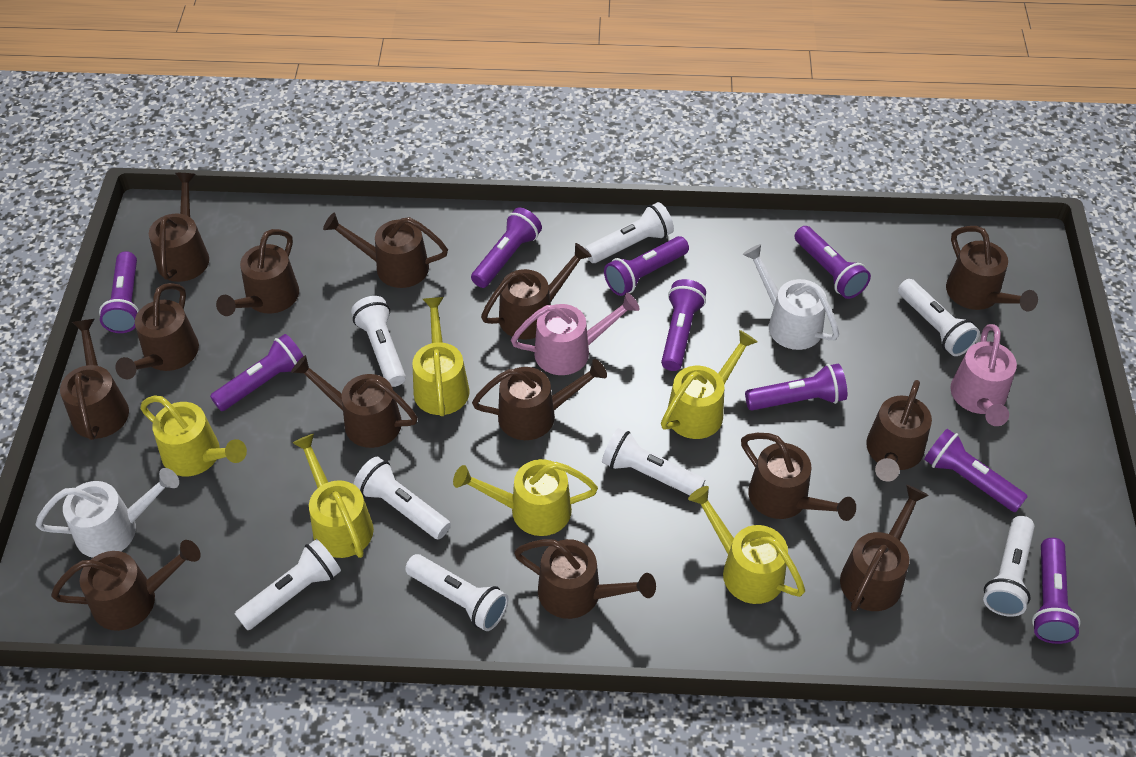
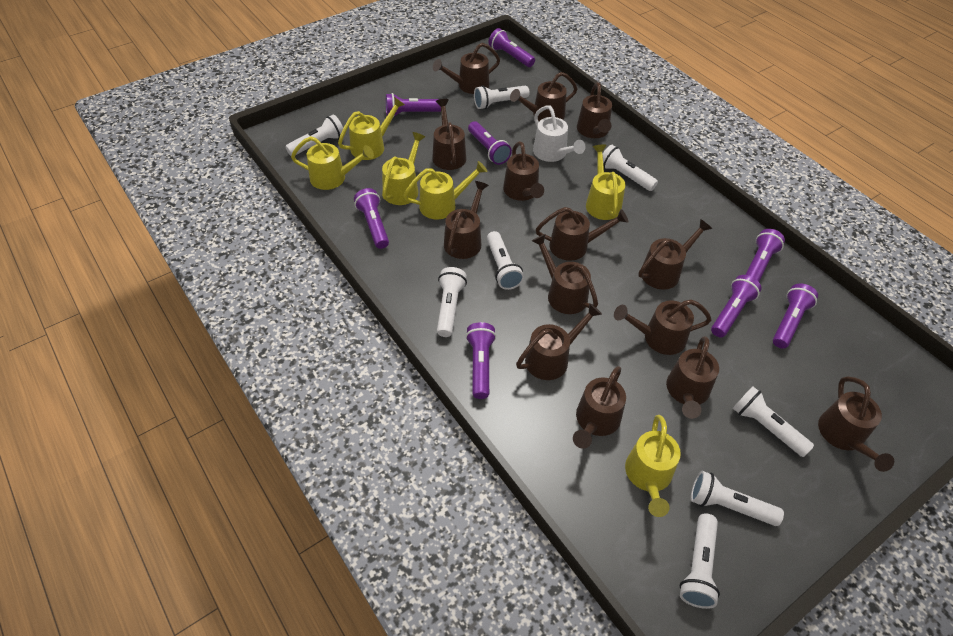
pink watering can: 2 -> 0
purple flashlight: 9 -> 8
white watering can: 2 -> 1

